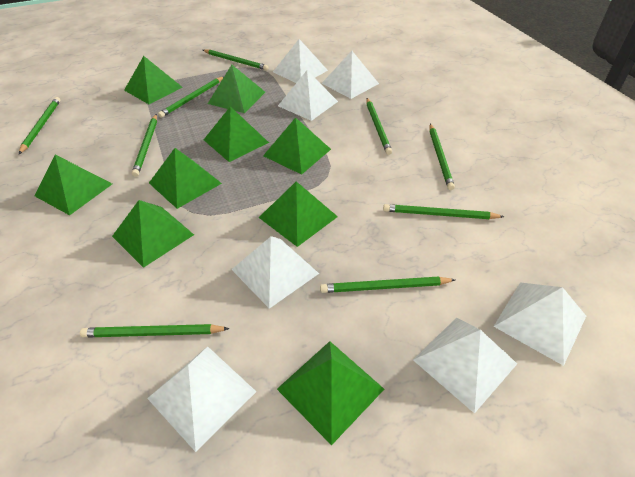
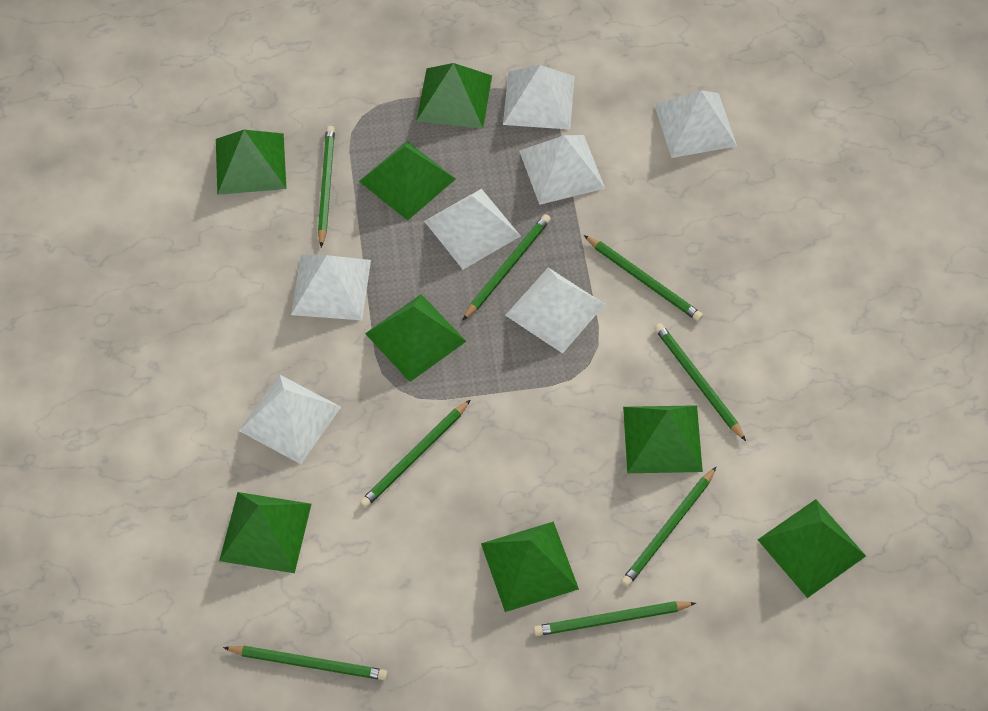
green pencil: 9 -> 8
green pyramid: 9 -> 8

